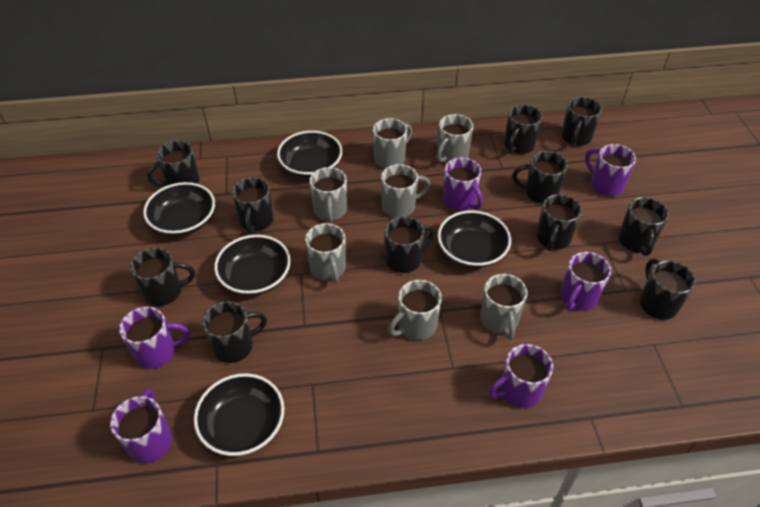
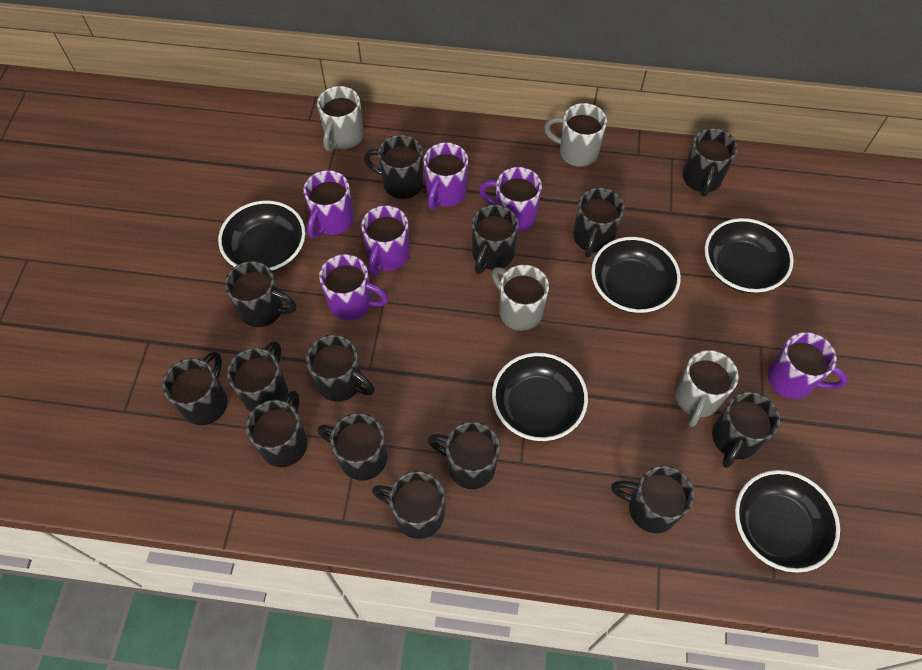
black mug: 11 -> 14
grey mug: 7 -> 4

